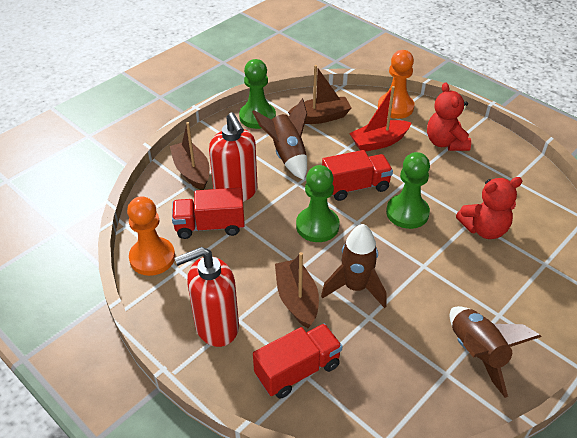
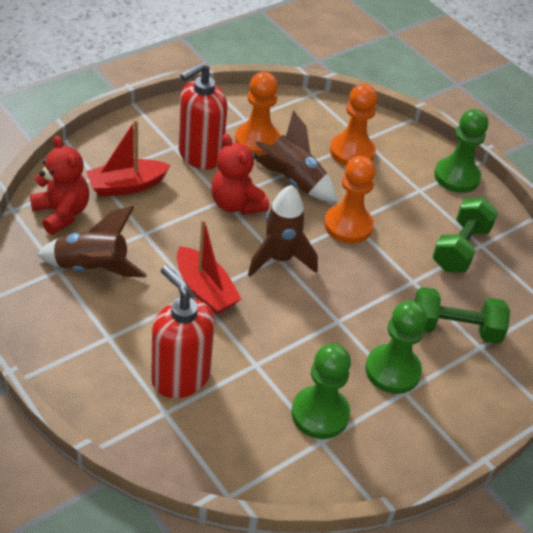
brown boat: 3 -> 0
green dumbbell: 0 -> 2
orange pawn: 2 -> 3
red boat: 1 -> 2
red truck: 3 -> 0

